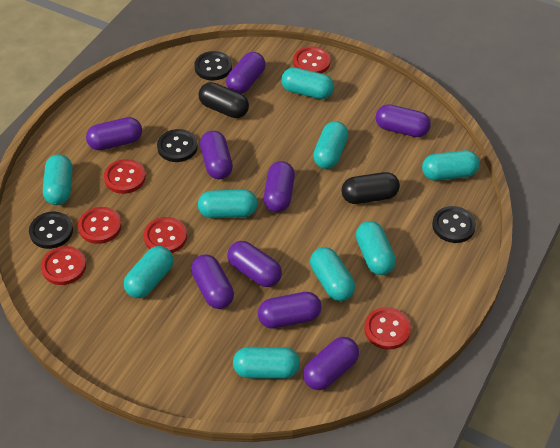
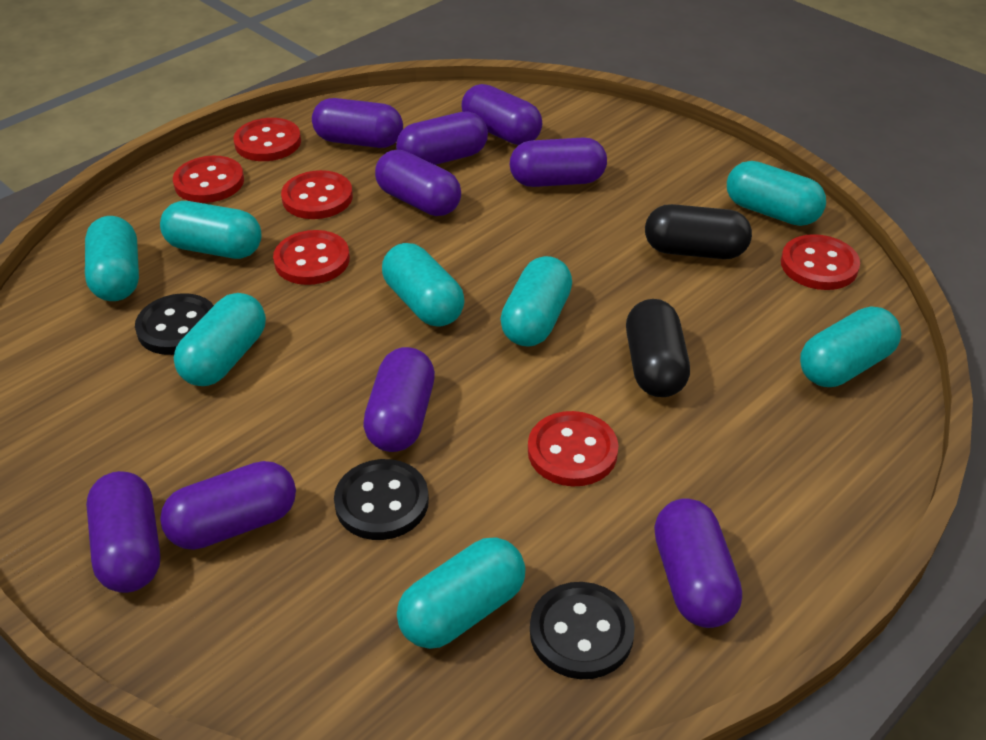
black button: 4 -> 3
turquoise capsule: 9 -> 8

